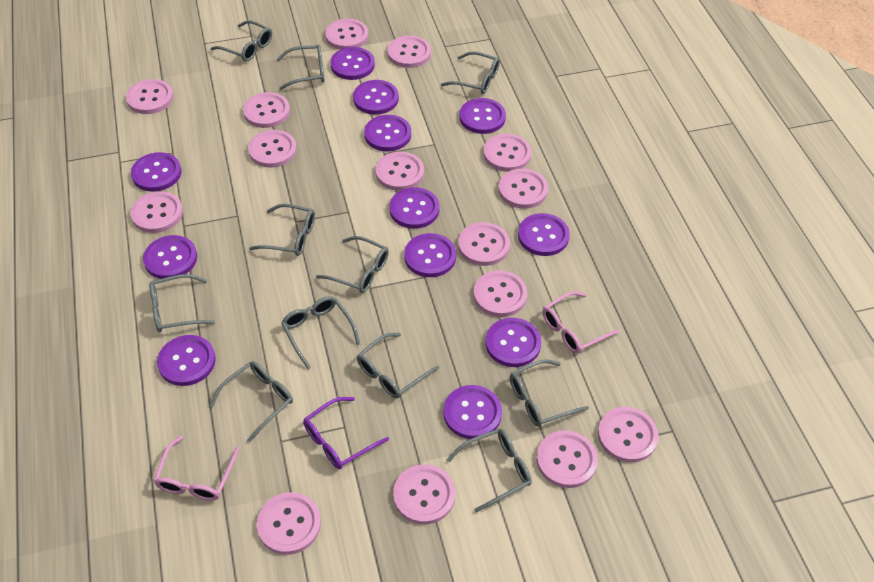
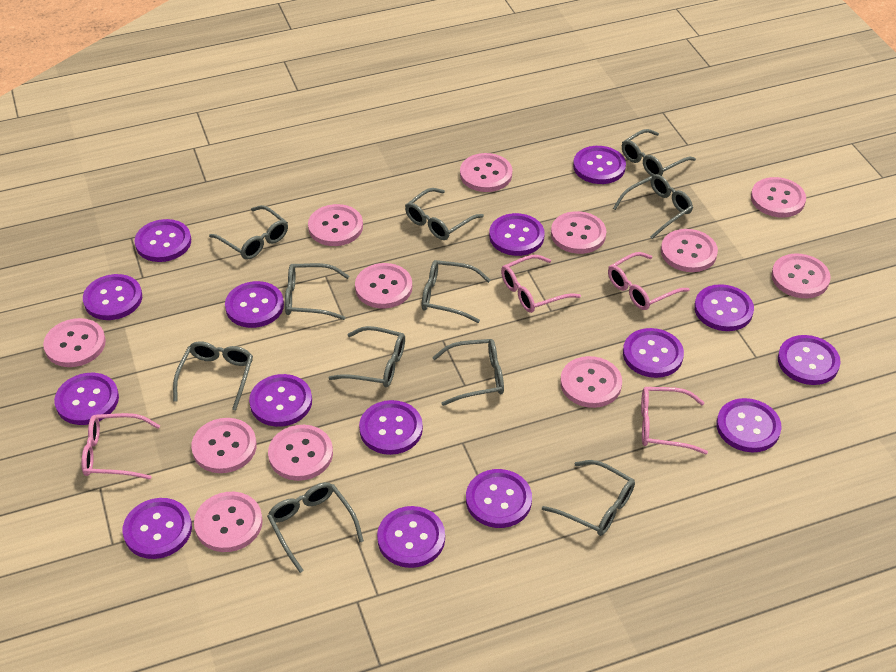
pink button: 15 -> 12
pink glasses: 2 -> 4
purple button: 12 -> 15
purple glasses: 1 -> 0

